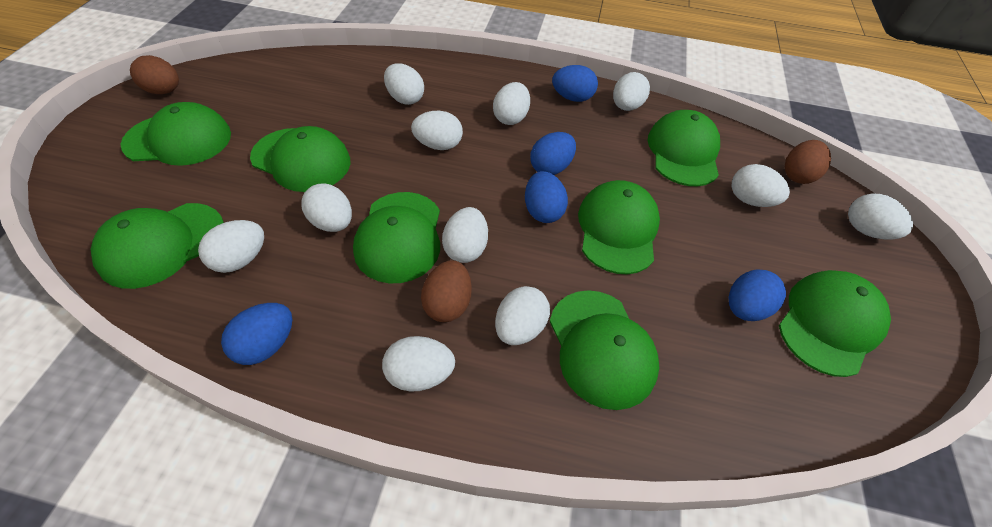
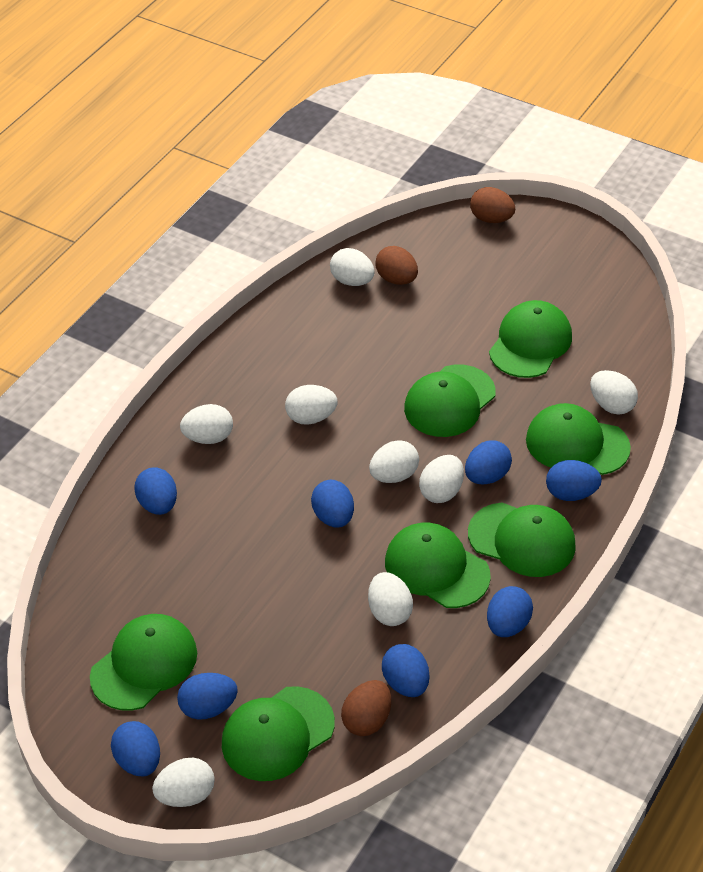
blue egg: 5 -> 8
green cap: 8 -> 7
white egg: 11 -> 8

